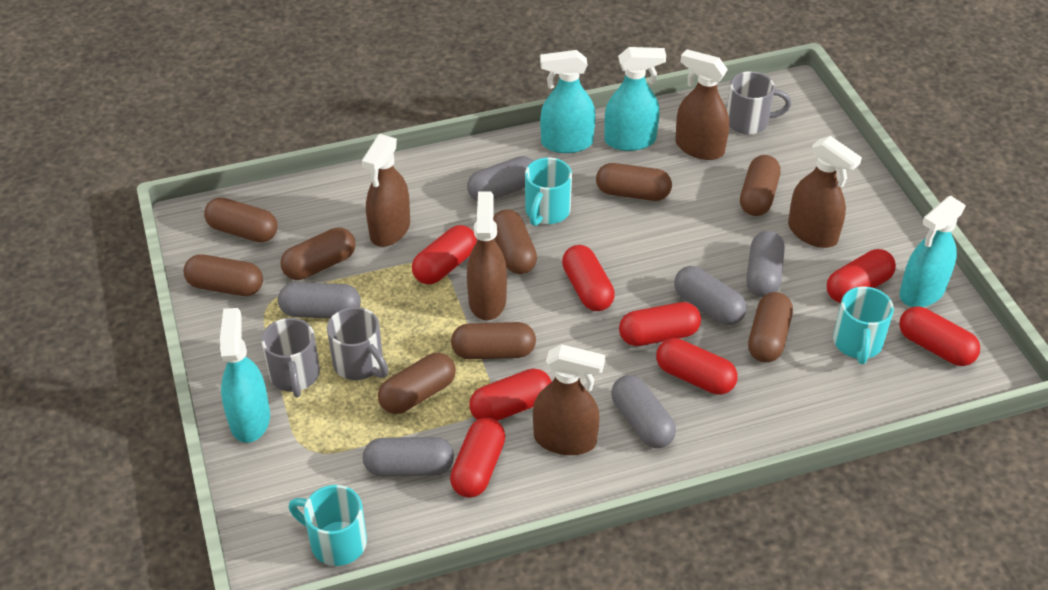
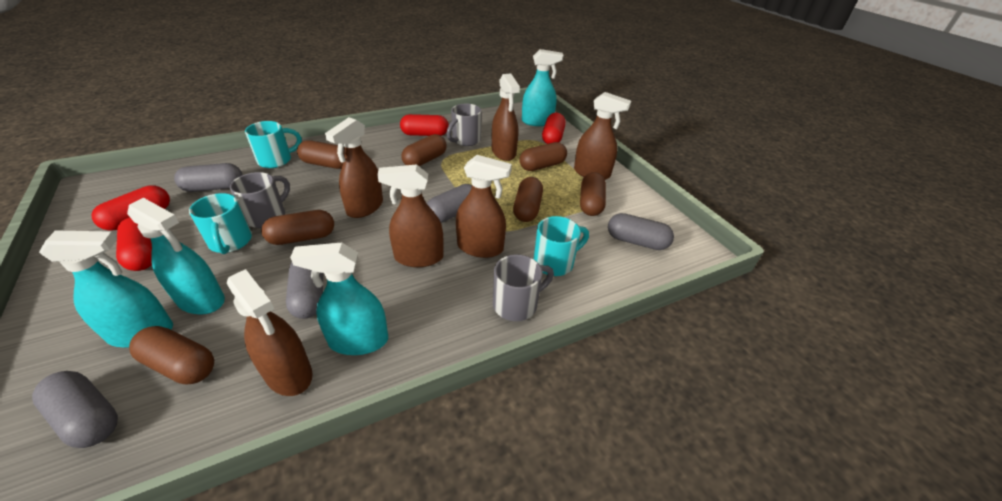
brown capsule: 9 -> 7
brown spray bottle: 5 -> 6
grey capsule: 6 -> 5
red capsule: 8 -> 4

